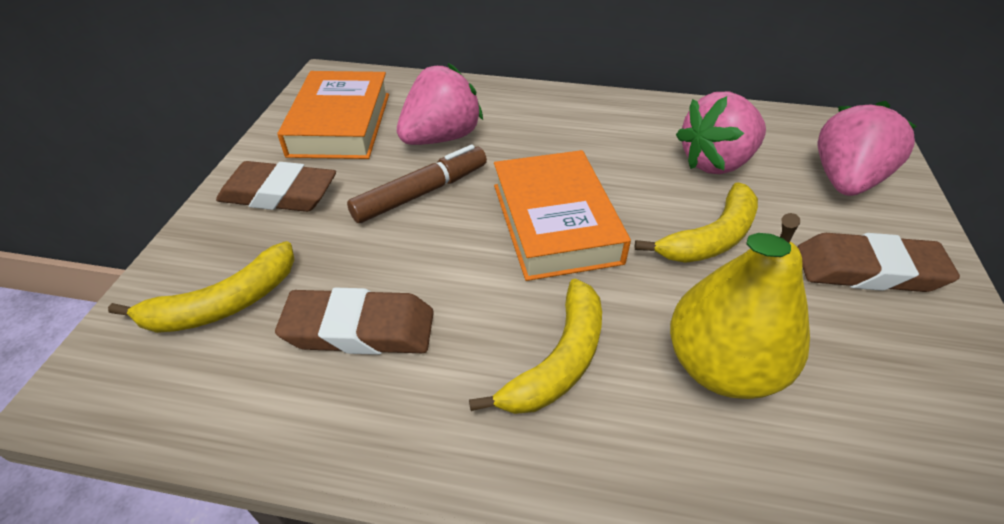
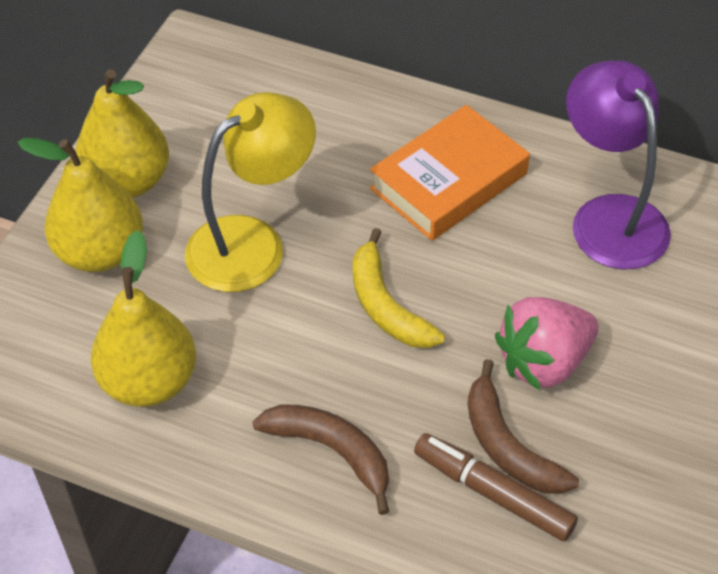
brown banana: 0 -> 2
brown eraser: 3 -> 0
orange book: 2 -> 1
pink strawberry: 3 -> 1
purple lamp: 0 -> 1
yellow banana: 3 -> 1
yellow lamp: 0 -> 1
yellow pear: 1 -> 3

